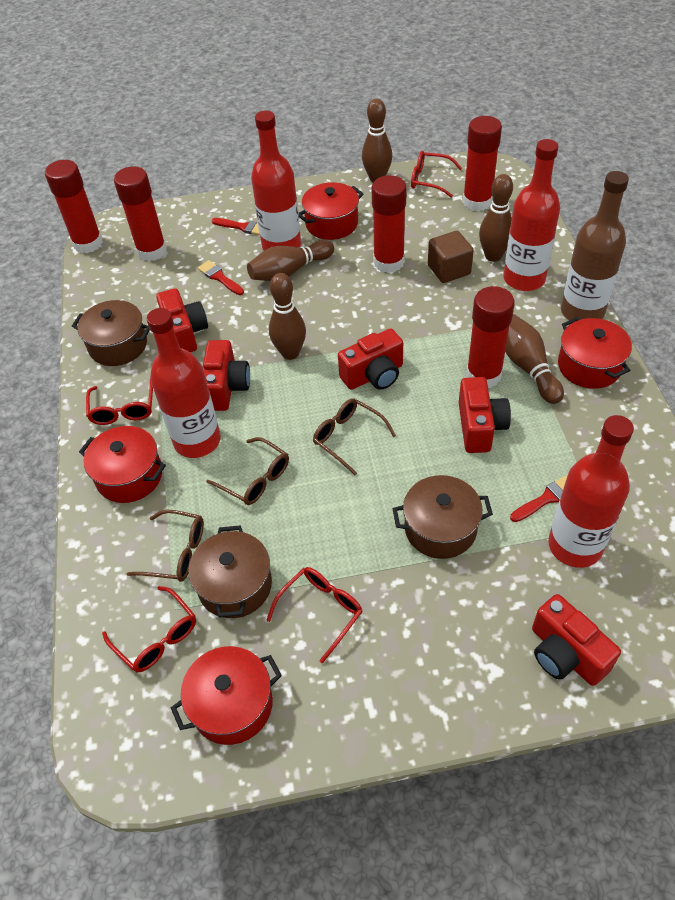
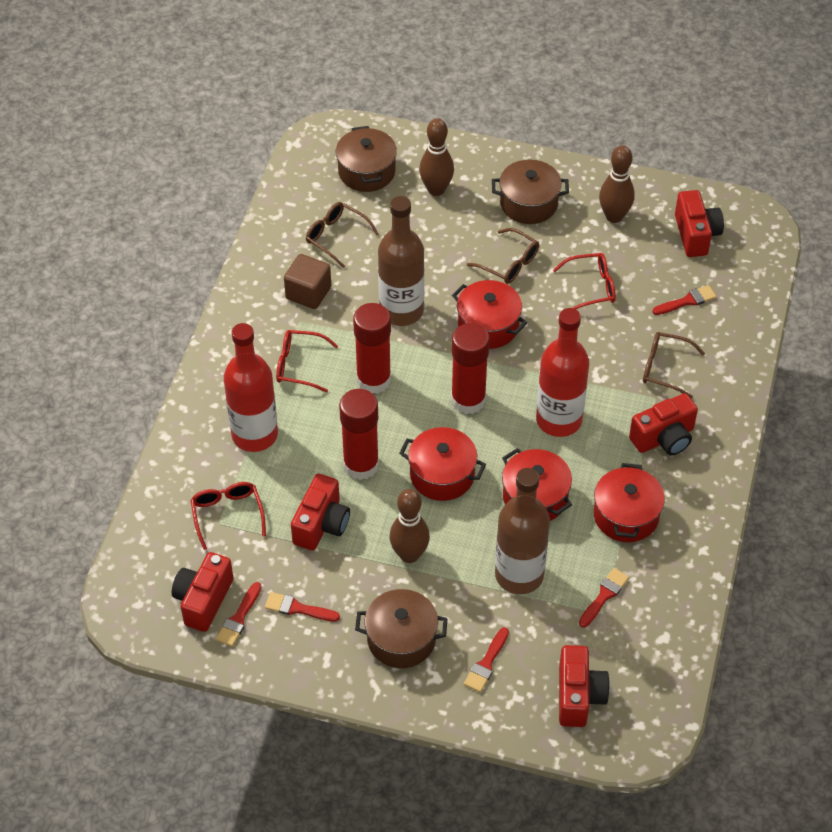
brown bottle: 1 -> 2
brown bowling pin: 5 -> 3
red bottle: 4 -> 2
red brush: 3 -> 5
red glasses: 4 -> 3
red glue stick: 5 -> 3

